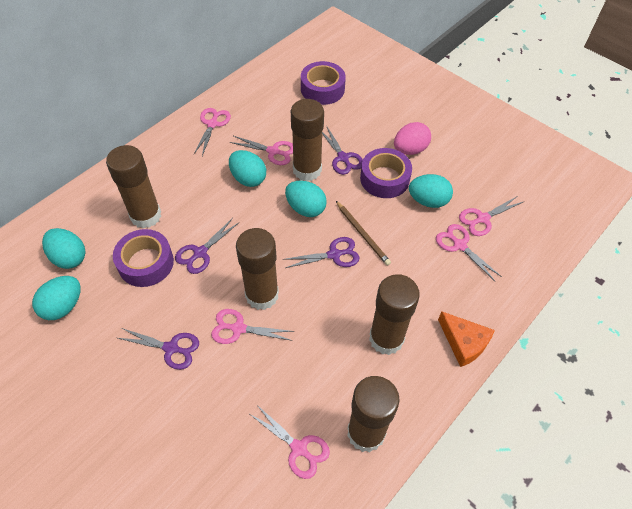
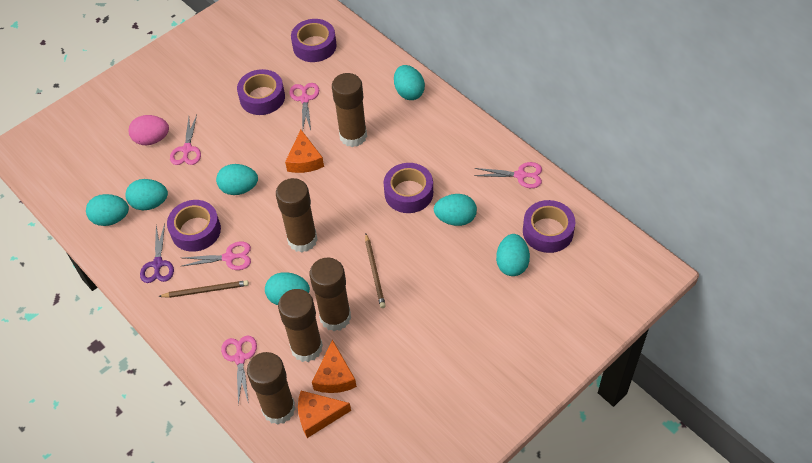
brown pencil: 1 -> 2
orange cheese: 1 -> 3
pink scissors: 6 -> 5
purple scissors: 4 -> 1
purple tape: 3 -> 5
turquoise egg: 5 -> 7

